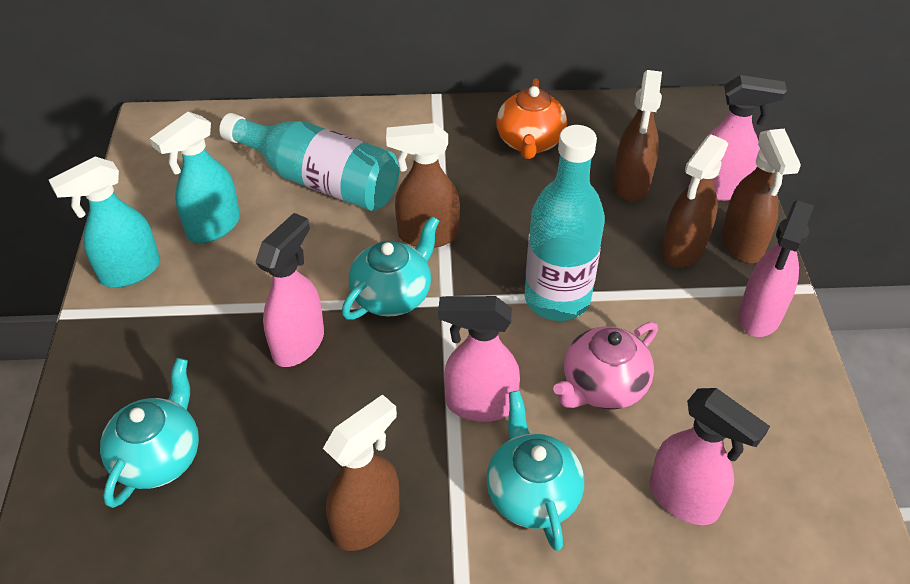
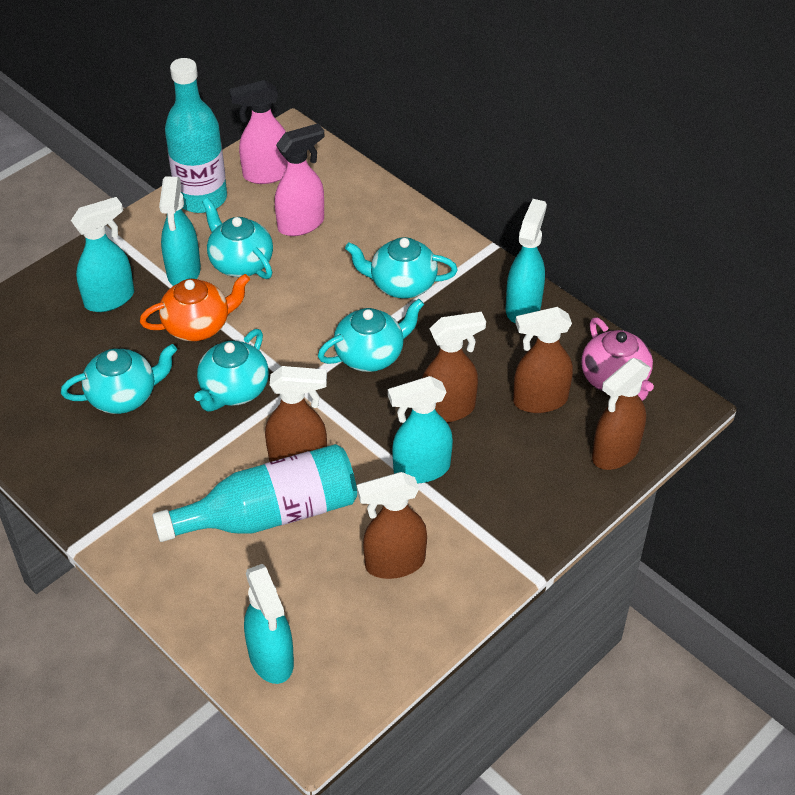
pink spray bottle: 5 -> 2
turquoise spray bottle: 2 -> 5
turquoise teapot: 3 -> 5

